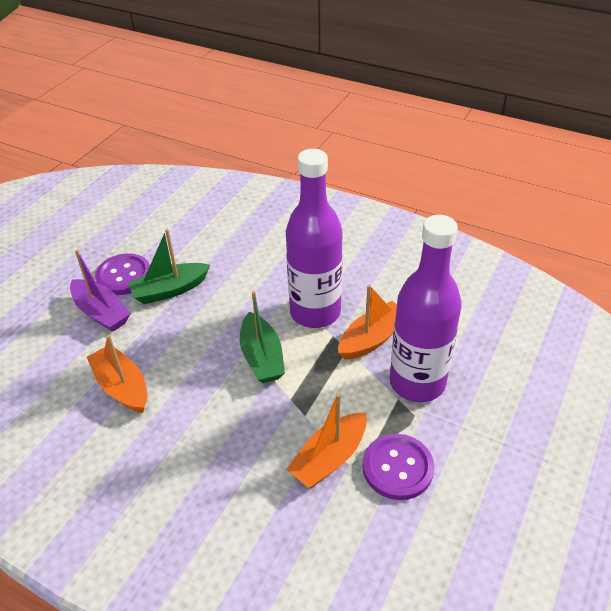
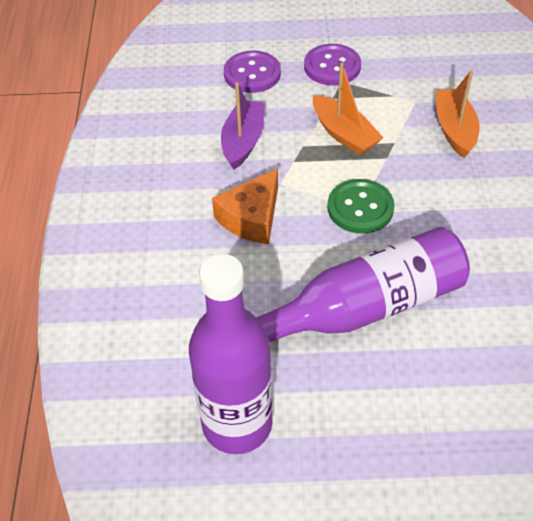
green boat: 2 -> 0
green button: 0 -> 1
orange boat: 3 -> 2
orange cheese: 0 -> 1

